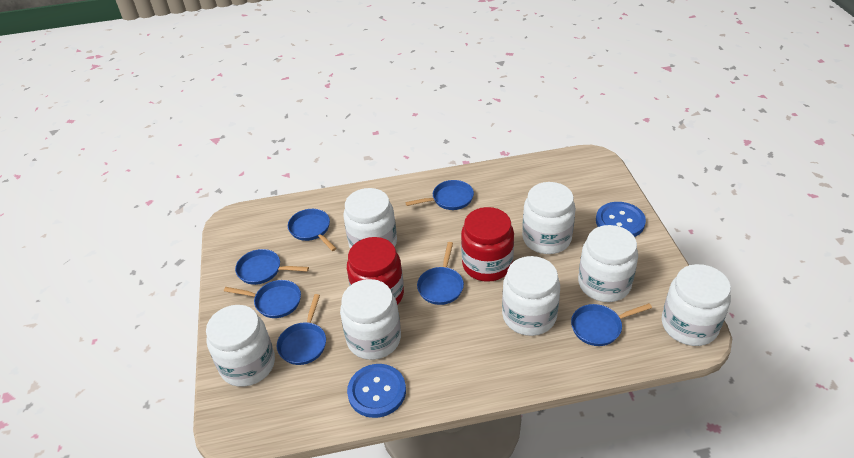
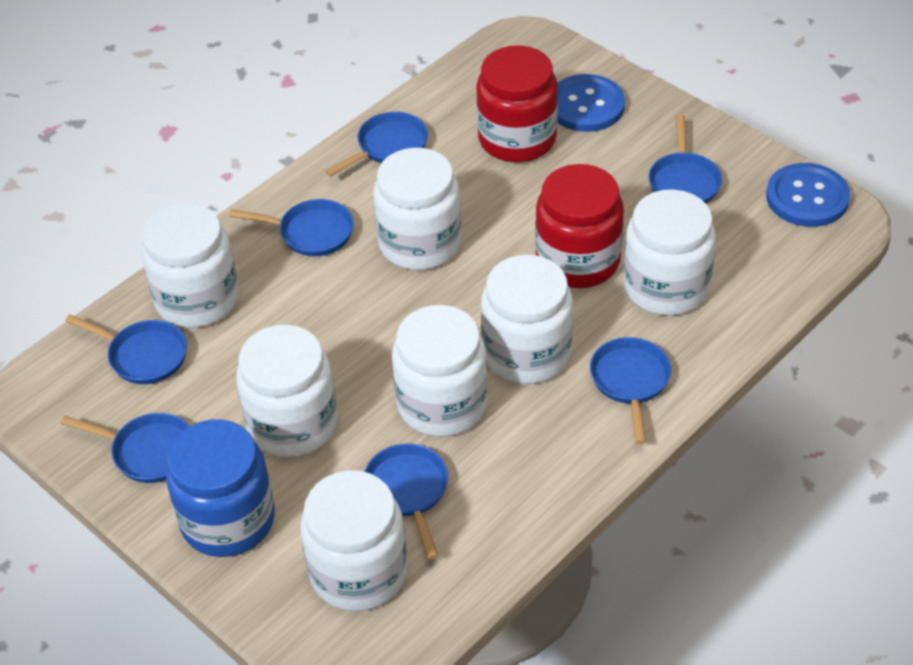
blue jar: 0 -> 1

